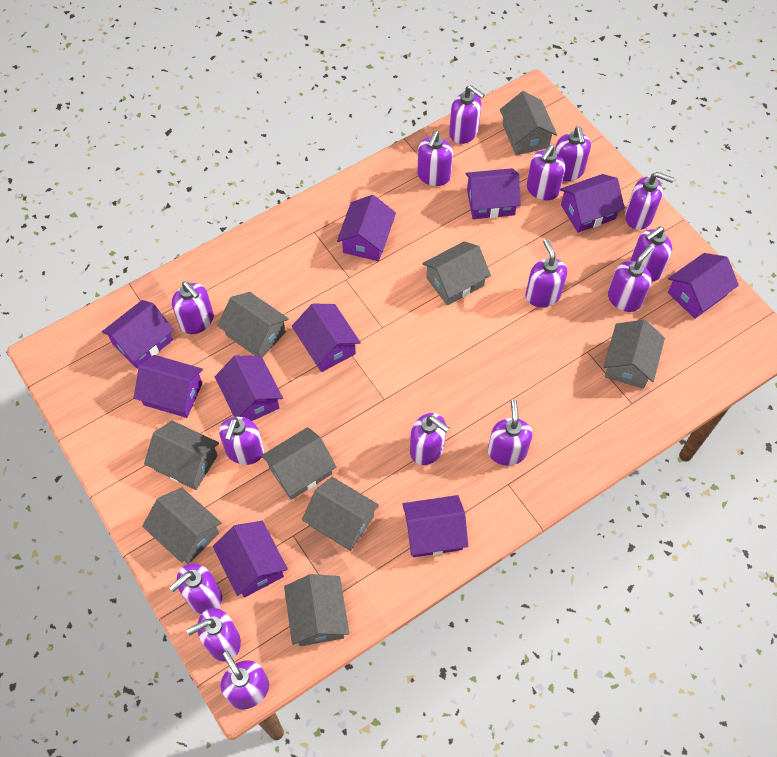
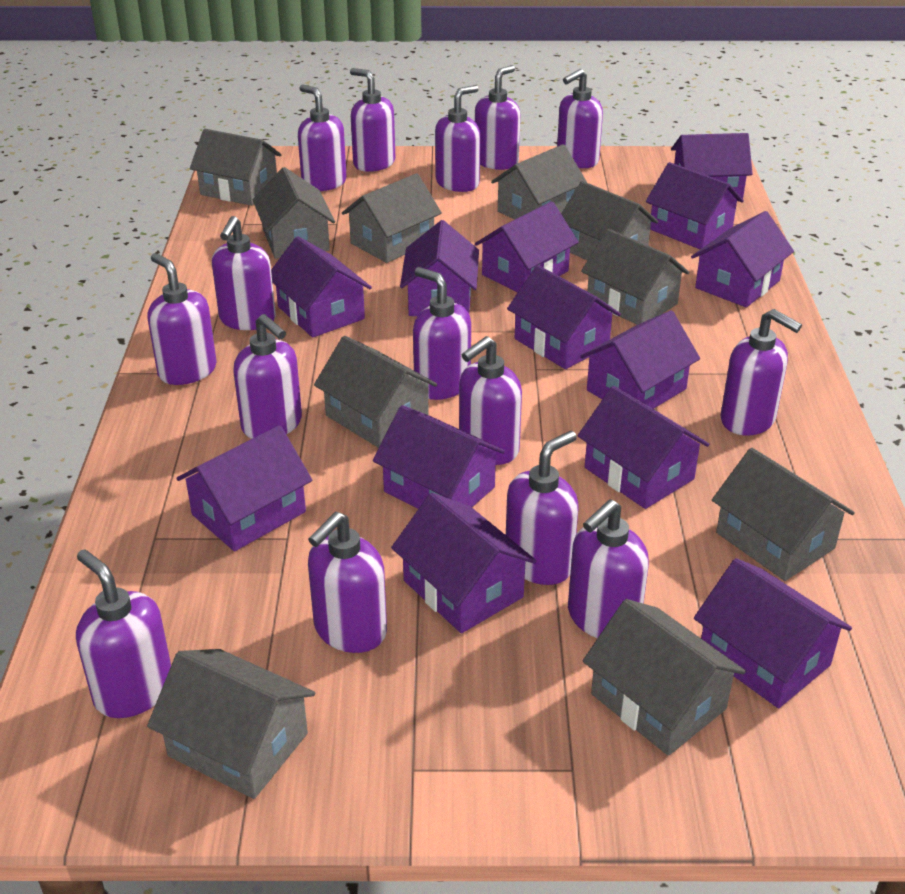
grey house: 9 -> 10
purple house: 10 -> 13

